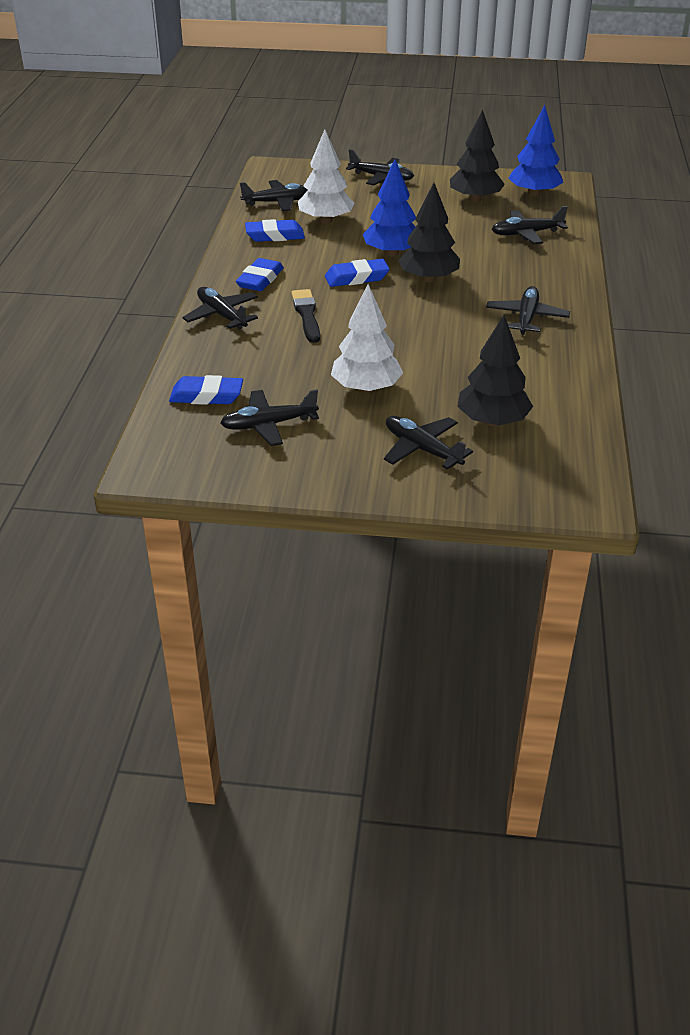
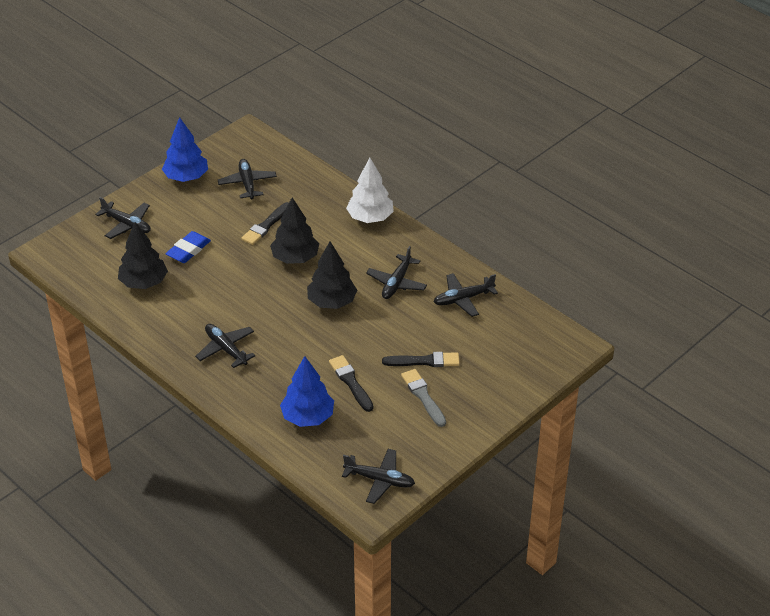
black brush: 1 -> 3
black plane: 7 -> 6
blue eraser: 4 -> 1
grey brush: 0 -> 1
white tree: 2 -> 1

